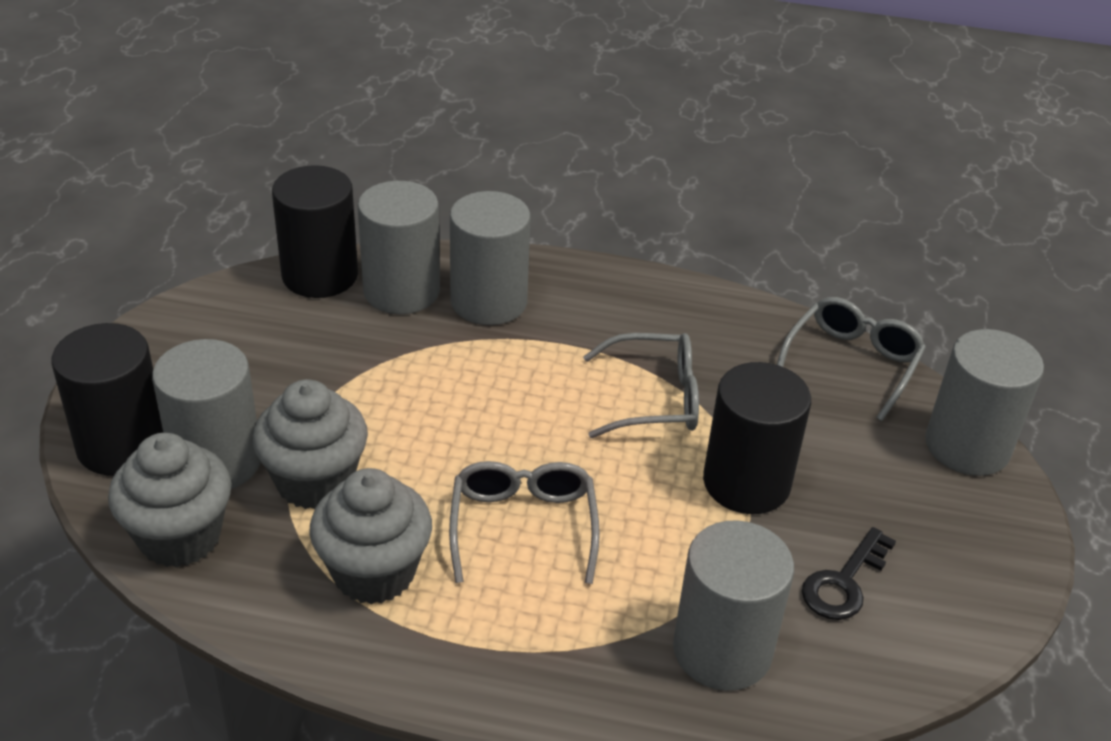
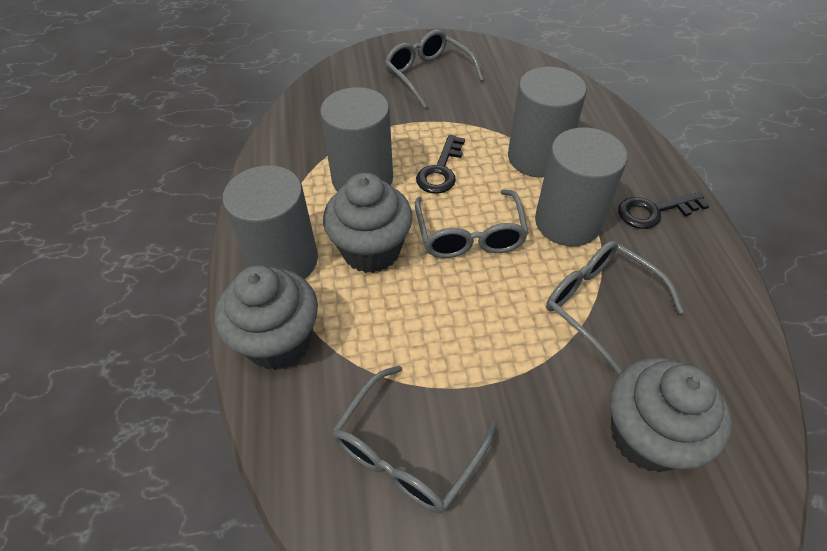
black cylinder: 3 -> 0
black key: 1 -> 2
grey cylinder: 5 -> 4
grey glasses: 3 -> 4

